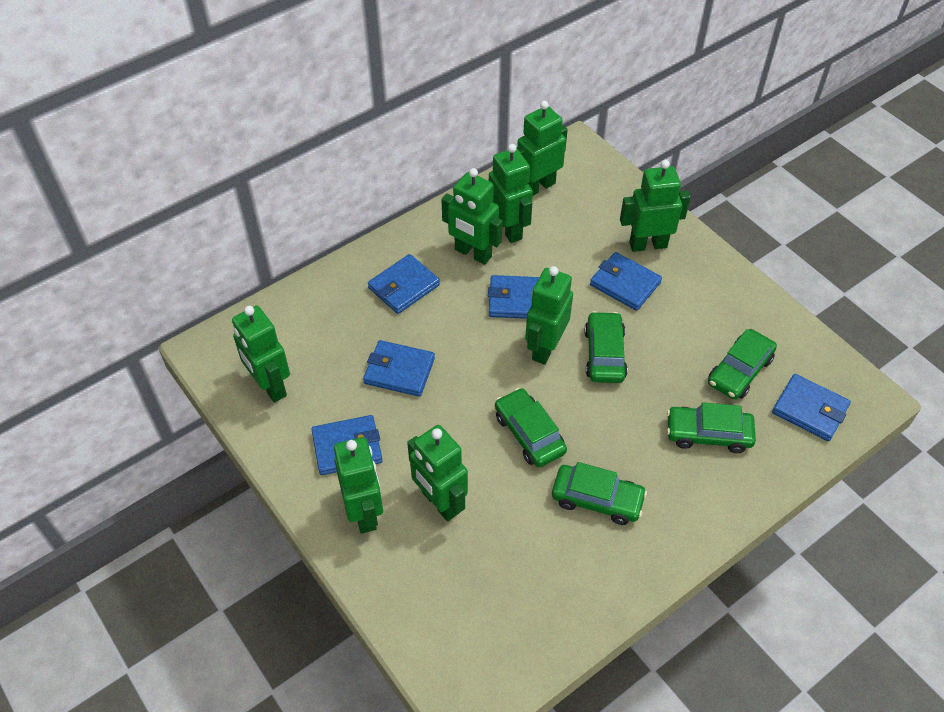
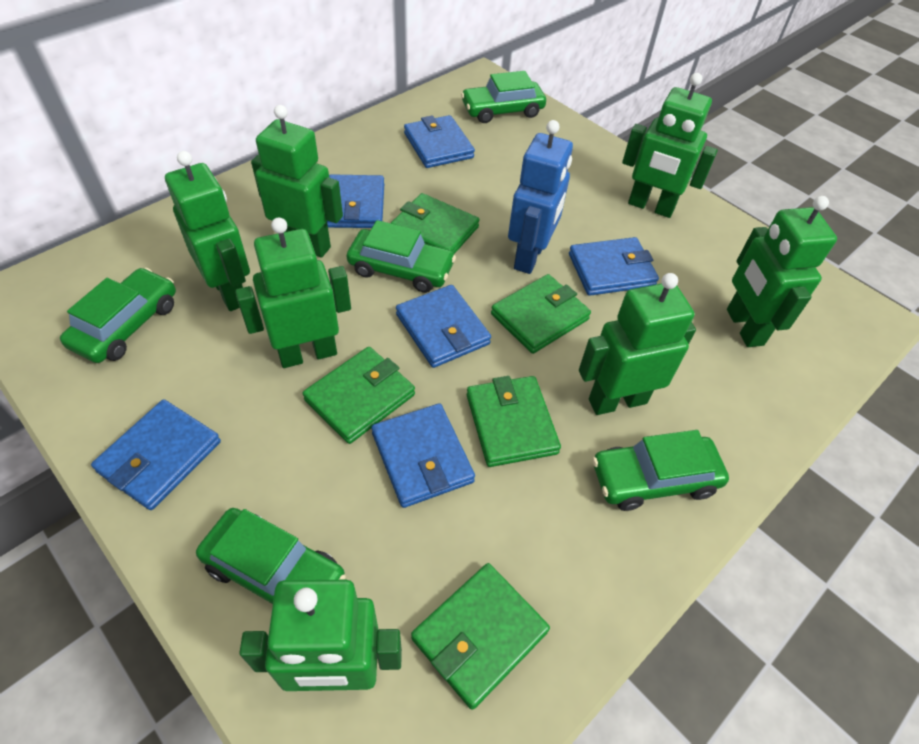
blue robot: 0 -> 1
green robot: 8 -> 7
green wallet: 0 -> 5

